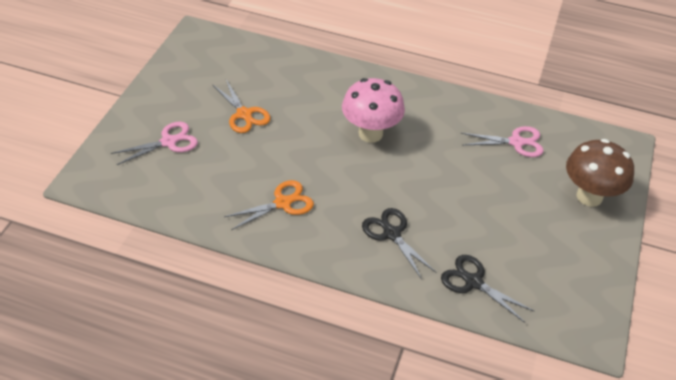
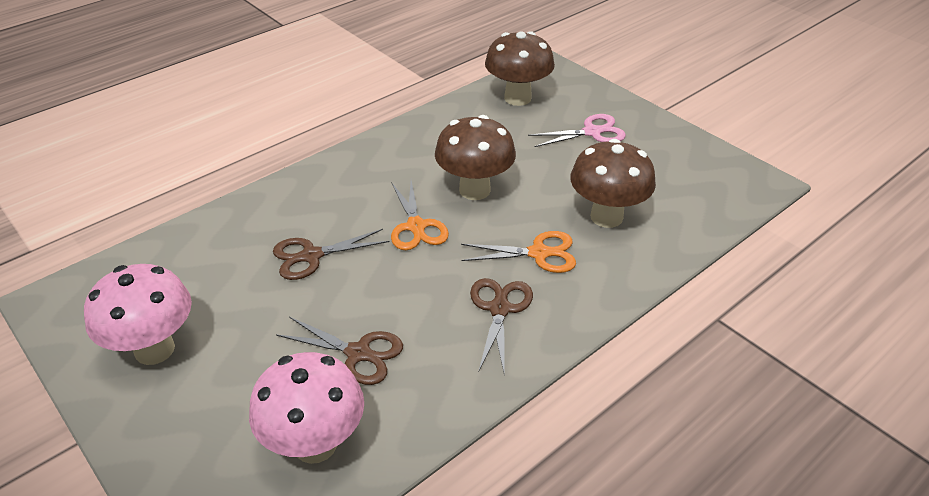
black scissors: 2 -> 0
brown mushroom: 1 -> 3
brown scissors: 0 -> 3
pink mushroom: 1 -> 2
pink scissors: 2 -> 1

